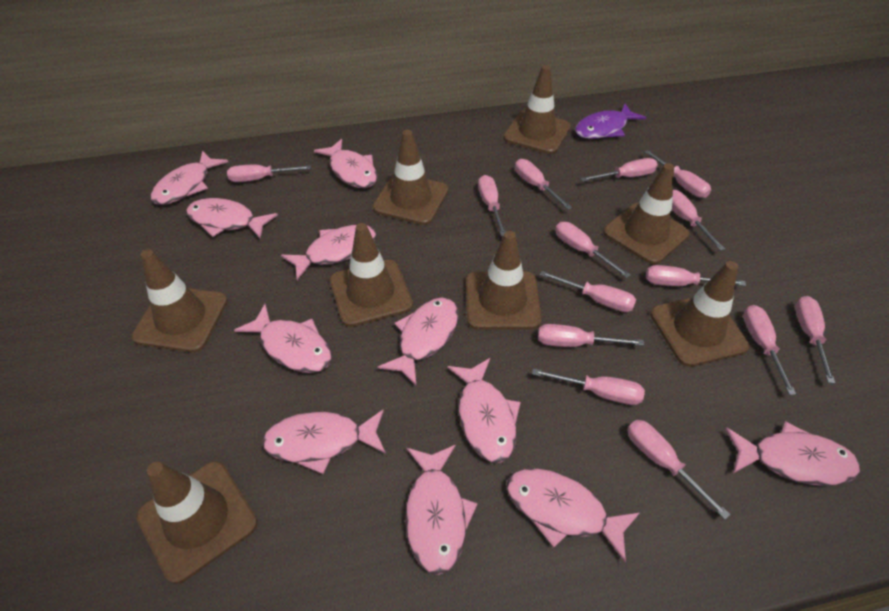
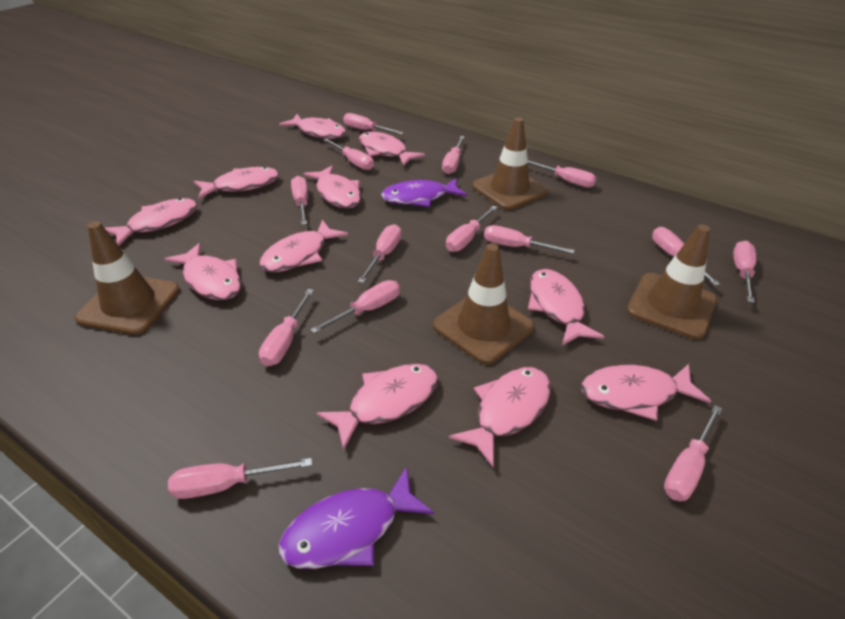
brown traffic cone: 8 -> 4
purple fish: 1 -> 2

